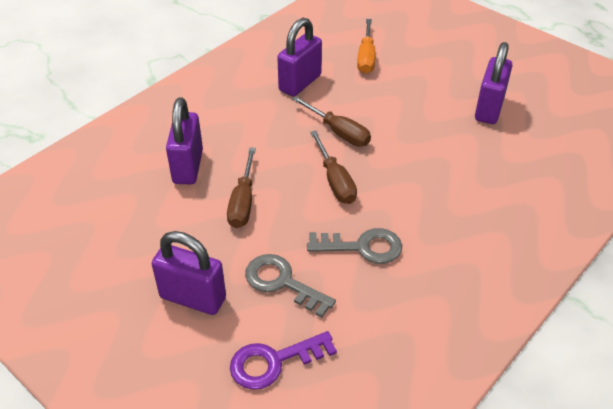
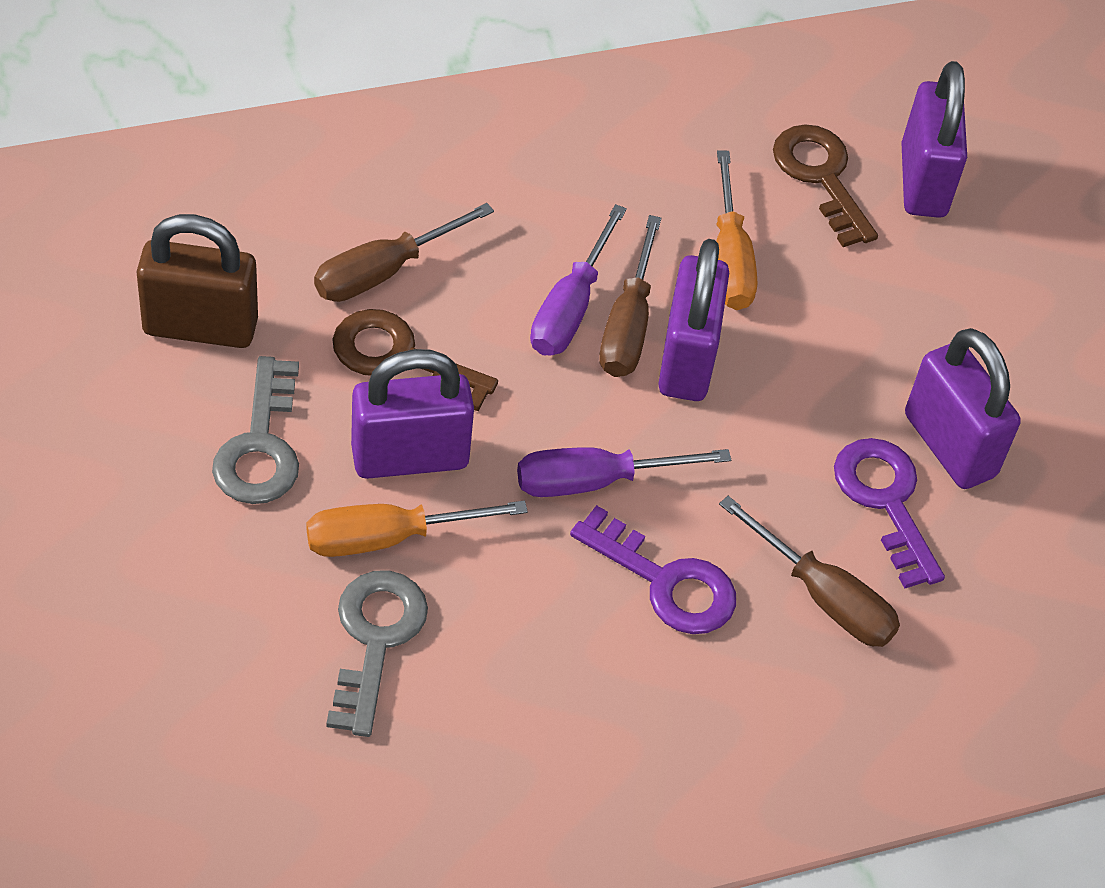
brown key: 0 -> 2
brown padlock: 0 -> 1
orange screwdriver: 1 -> 2
purple key: 1 -> 2
purple screwdriver: 0 -> 2

